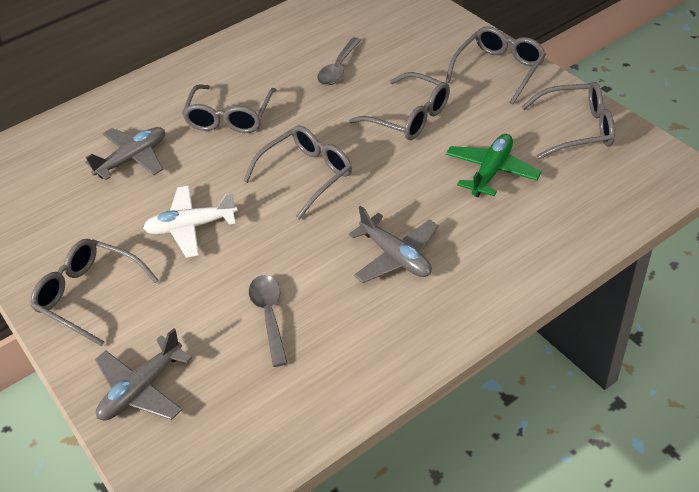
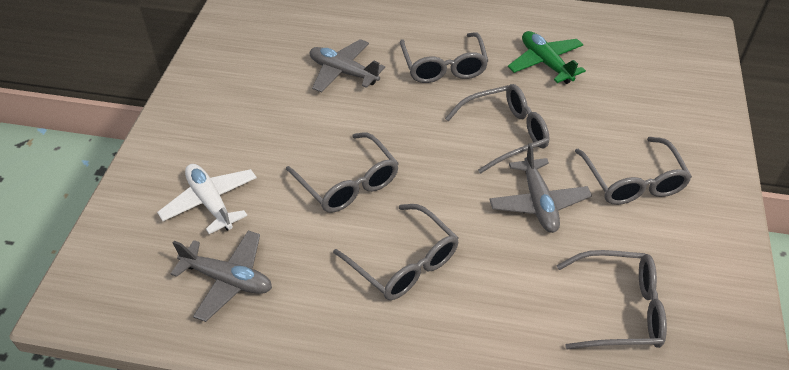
grey spoon: 2 -> 0

